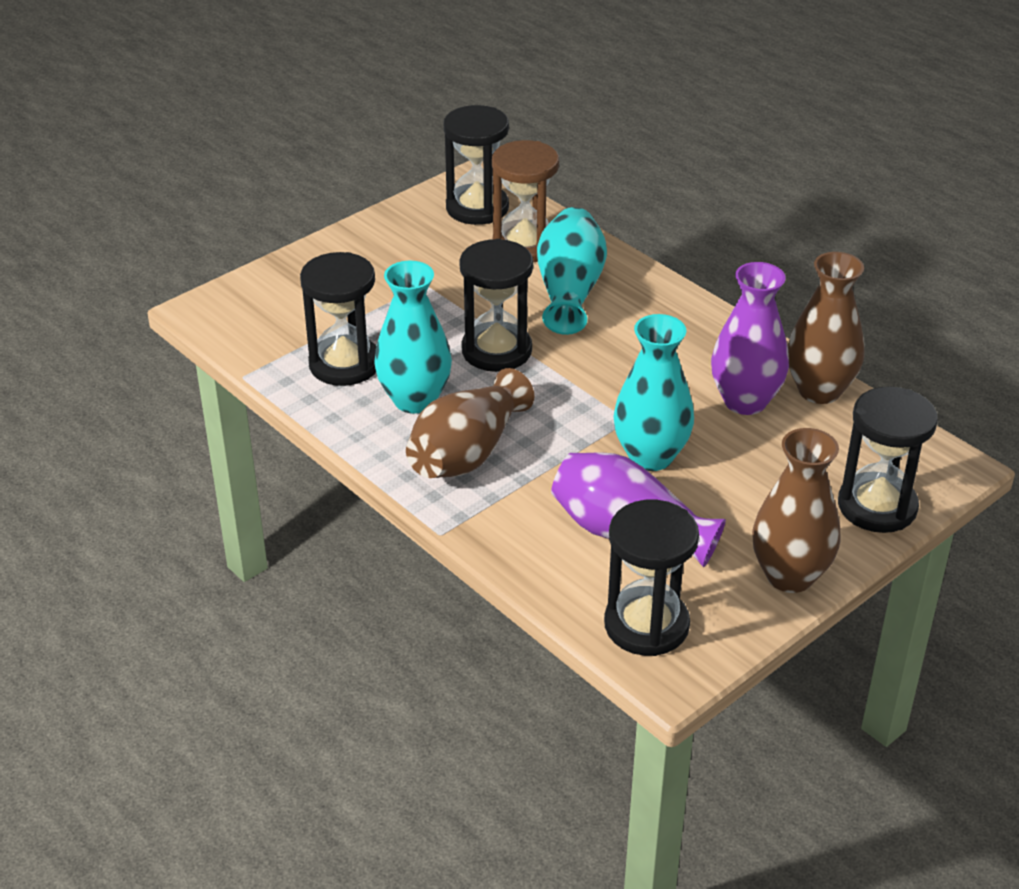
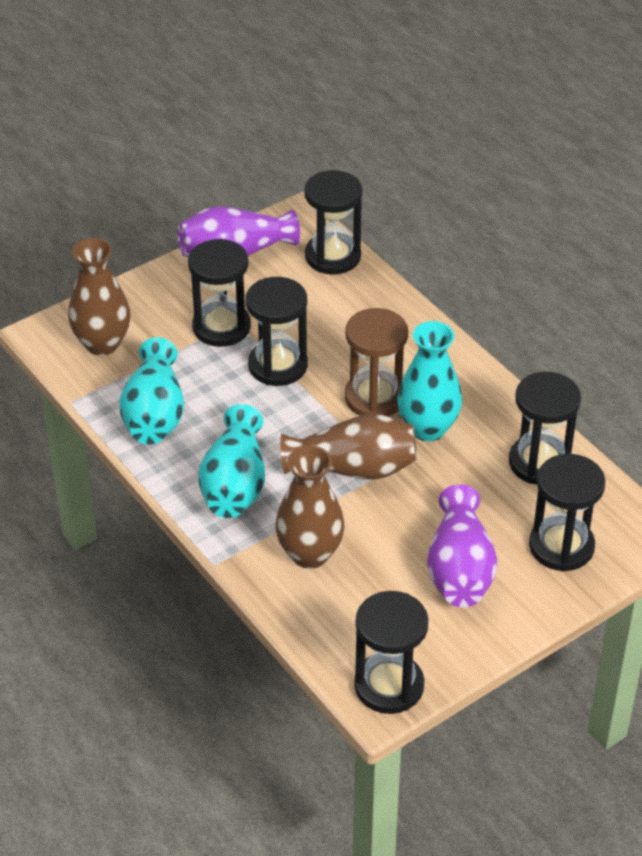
black hourglass: 5 -> 6

